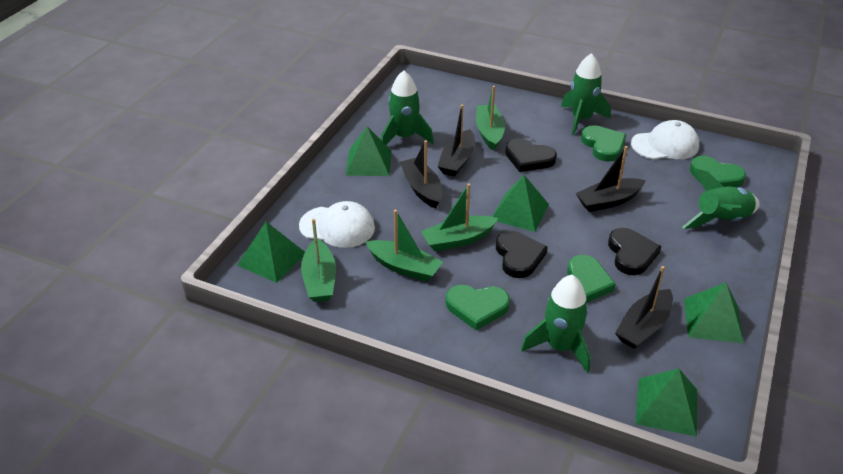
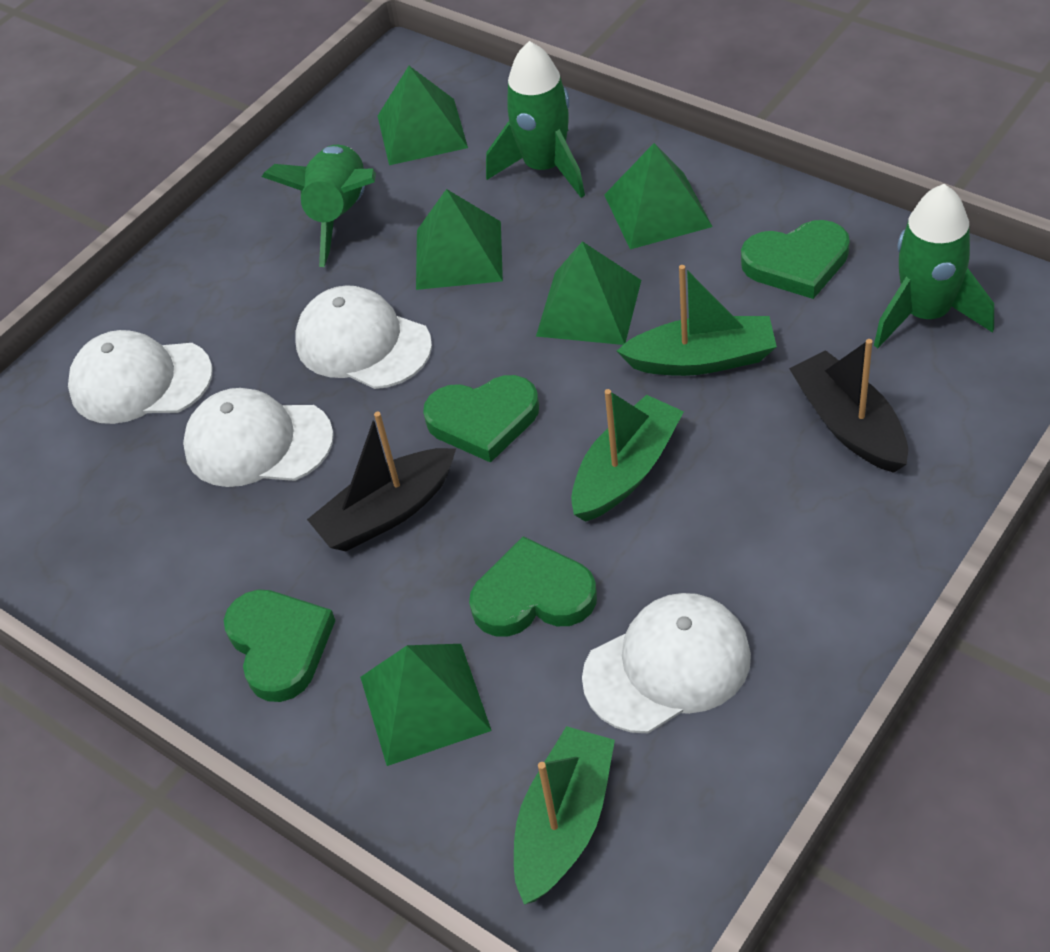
black boat: 4 -> 2
black heart: 3 -> 0
green boat: 4 -> 3
green rocket: 4 -> 3
white cap: 2 -> 4

